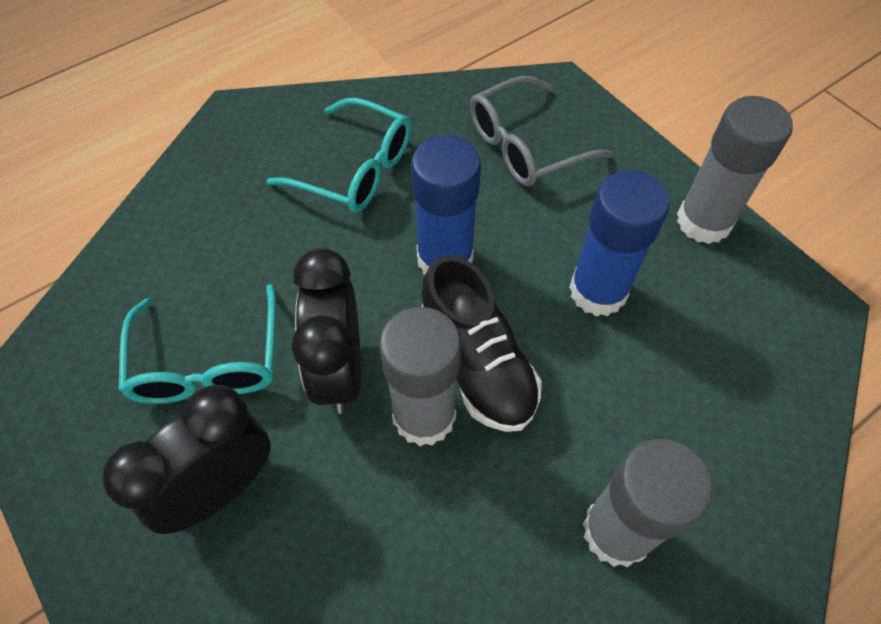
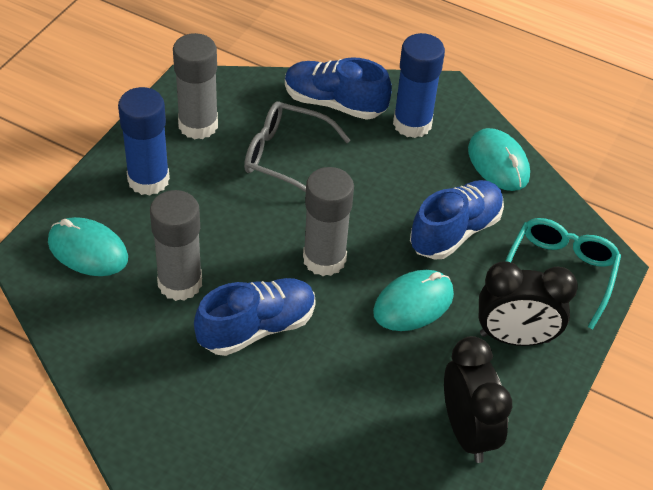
black shoe: 1 -> 0
blue shoe: 0 -> 3
turquoise glasses: 2 -> 1
turquoise mouse: 0 -> 3

